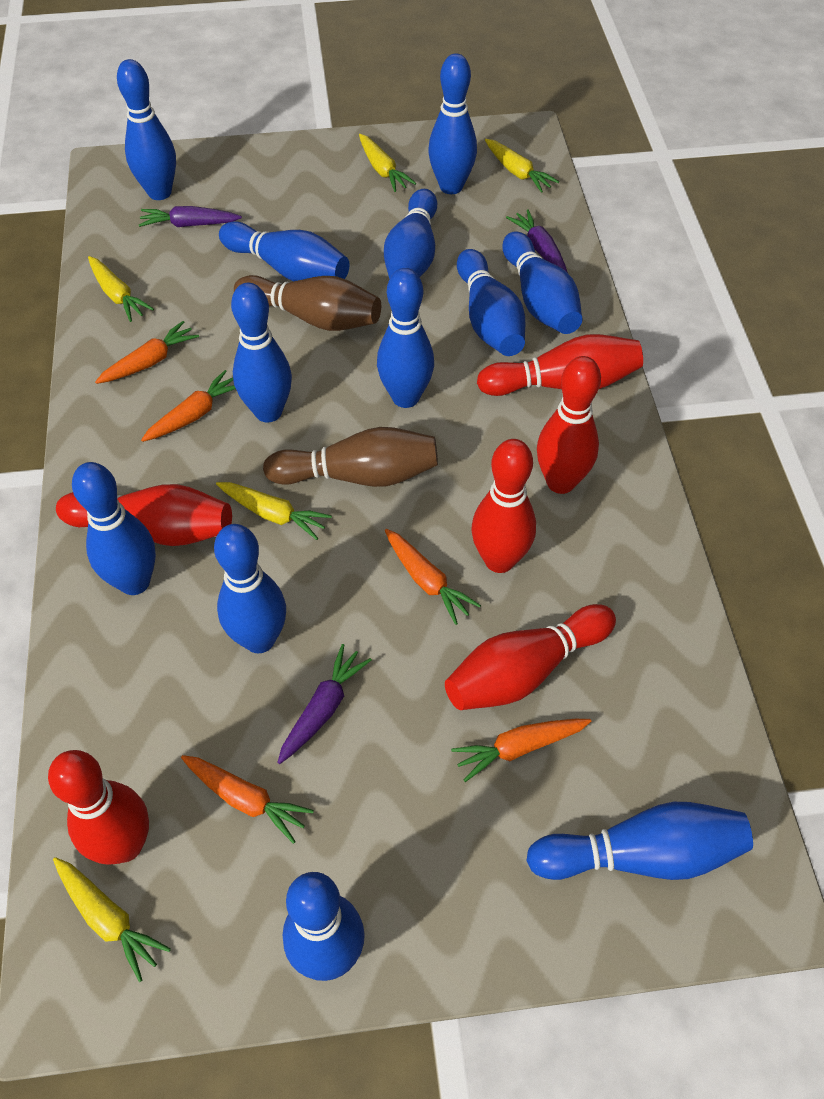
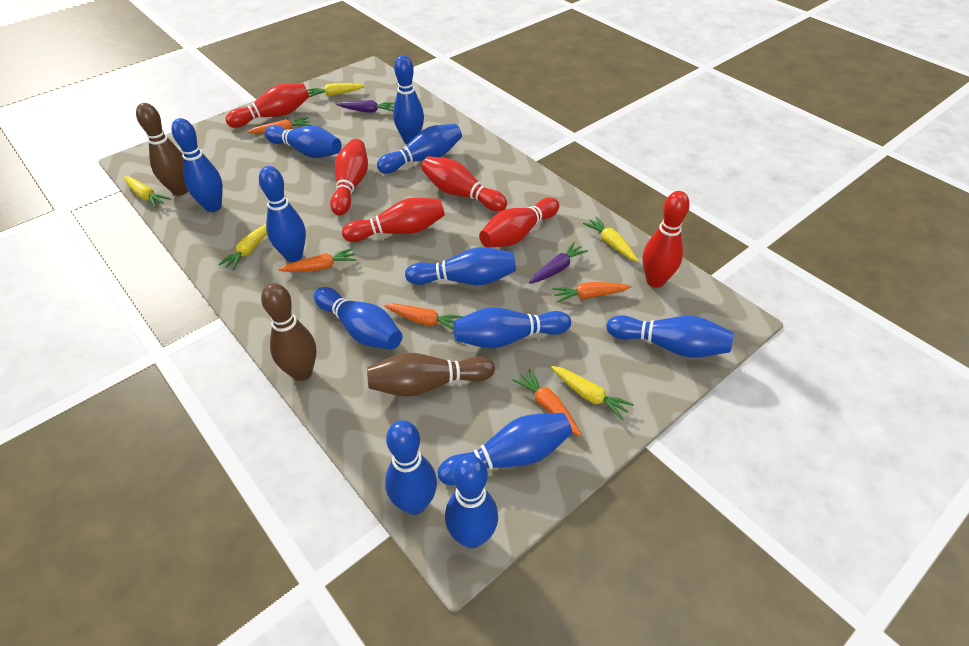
brown bowling pin: 2 -> 3
purple carrot: 3 -> 2

